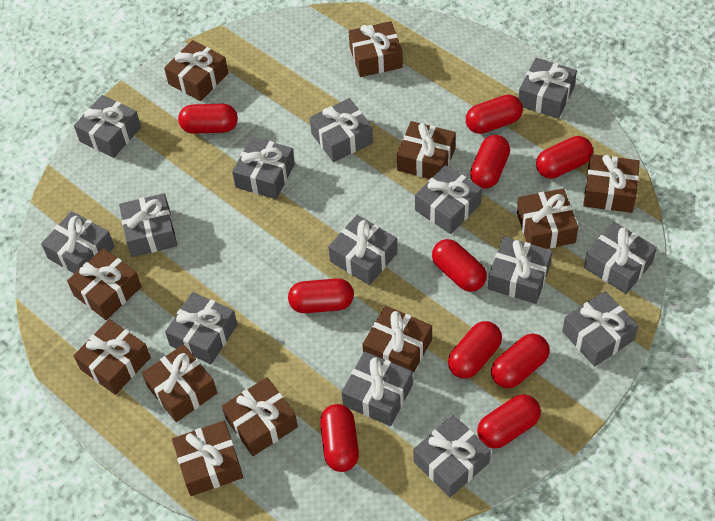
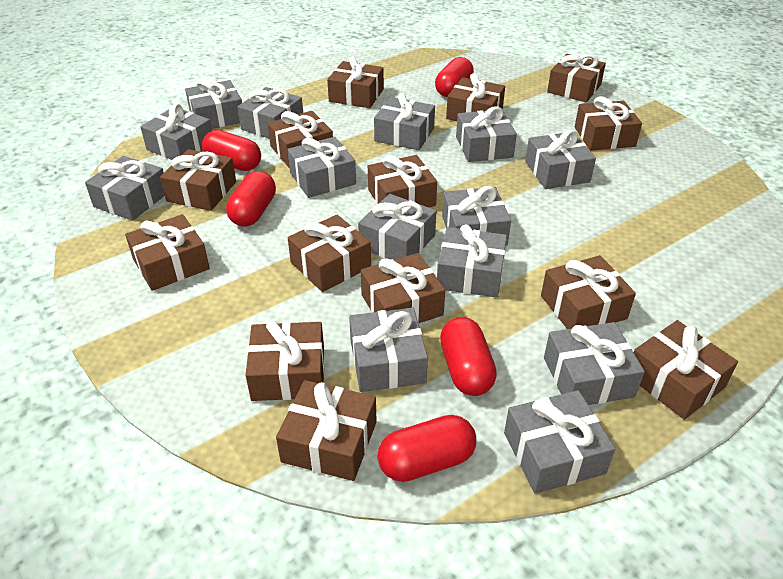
brown gift: 11 -> 14
red capsule: 10 -> 5

